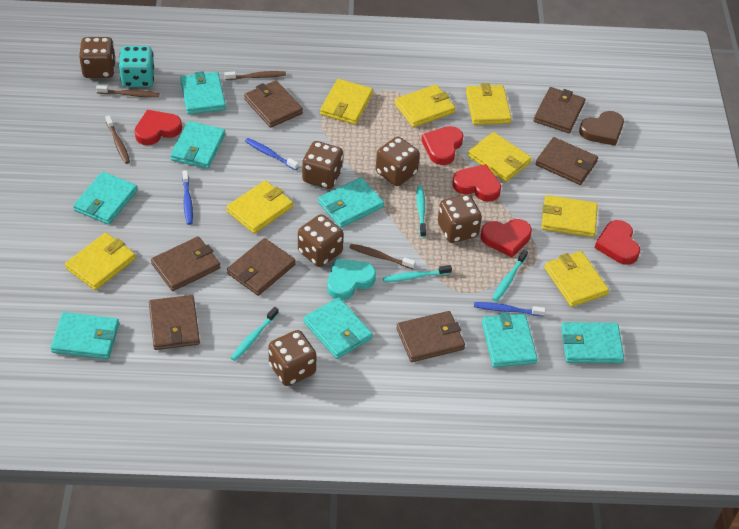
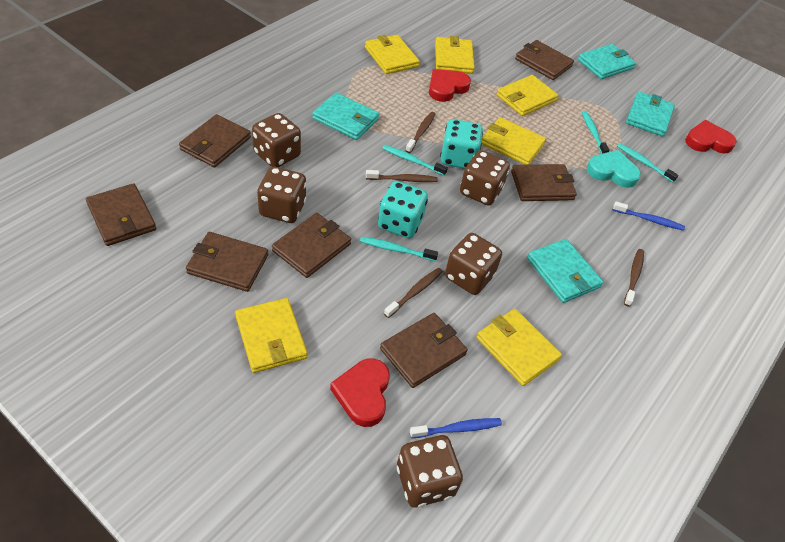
blue toothbrush: 3 -> 2
brown dice: 6 -> 5
brown heart: 1 -> 0
red heart: 5 -> 3
turquoise dice: 1 -> 2
turquoise wallet: 8 -> 4
yellow wallet: 8 -> 6

